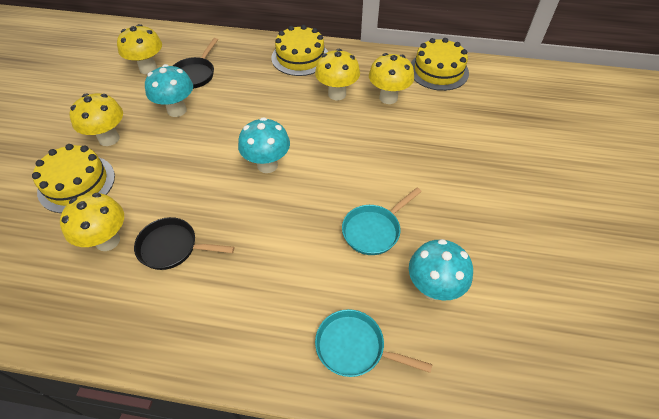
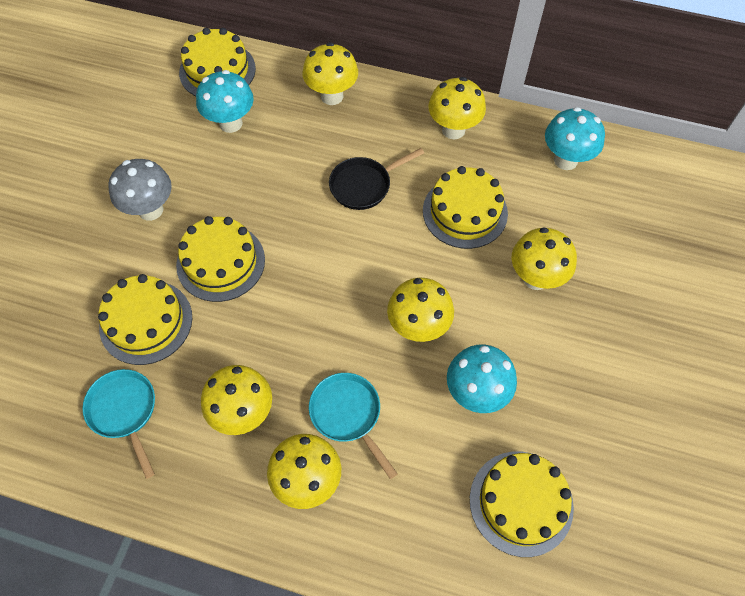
black pan: 2 -> 1
grey mushroom: 0 -> 1
yellow cake: 3 -> 5
yellow mushroom: 5 -> 6

